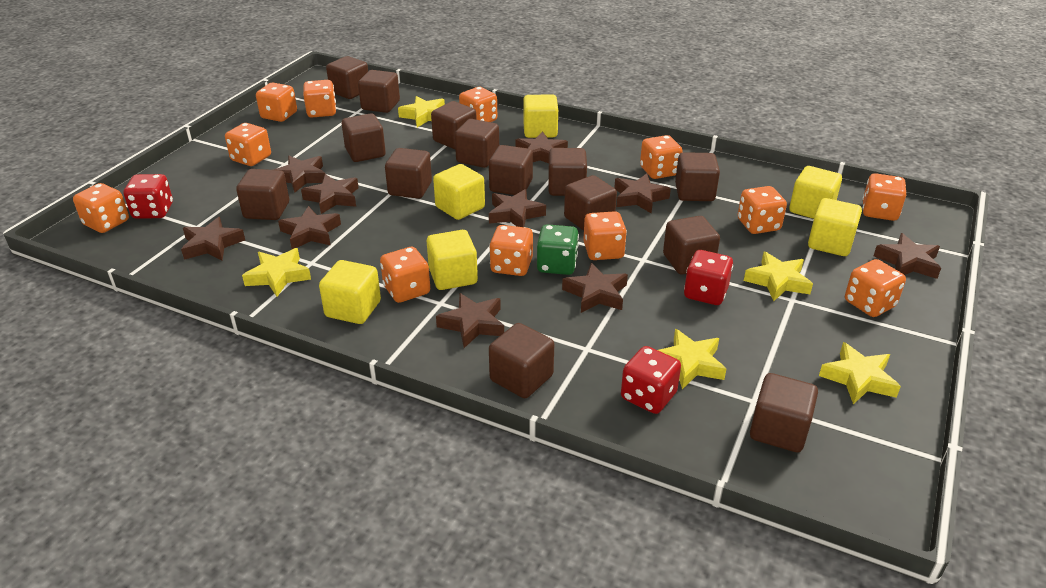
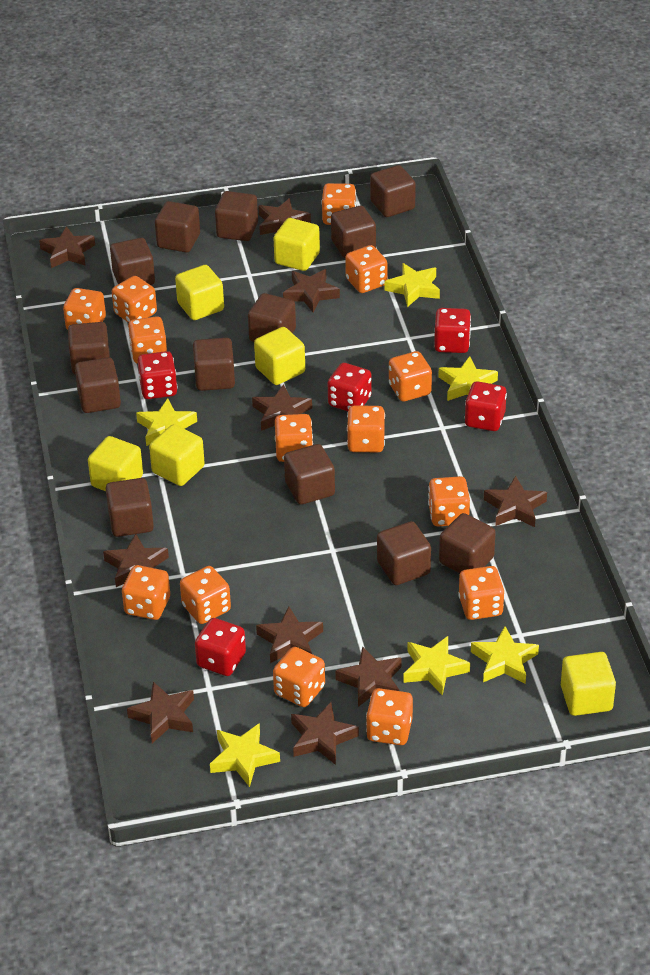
brown cube: 14 -> 13
green dice: 1 -> 0
orange dice: 12 -> 14
red dice: 3 -> 5
yellow star: 5 -> 6

